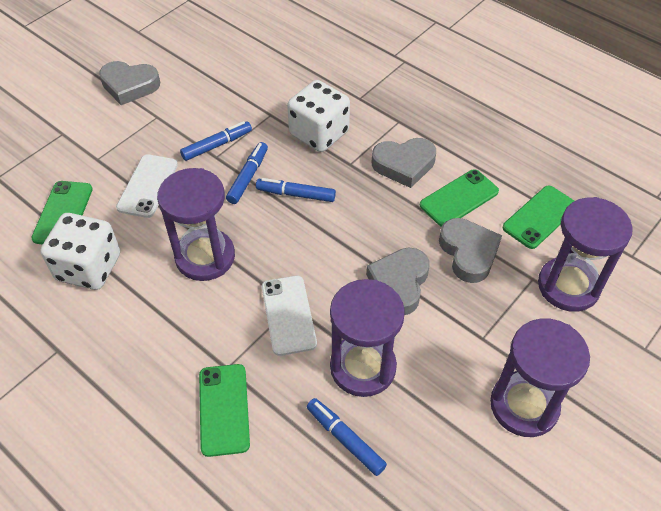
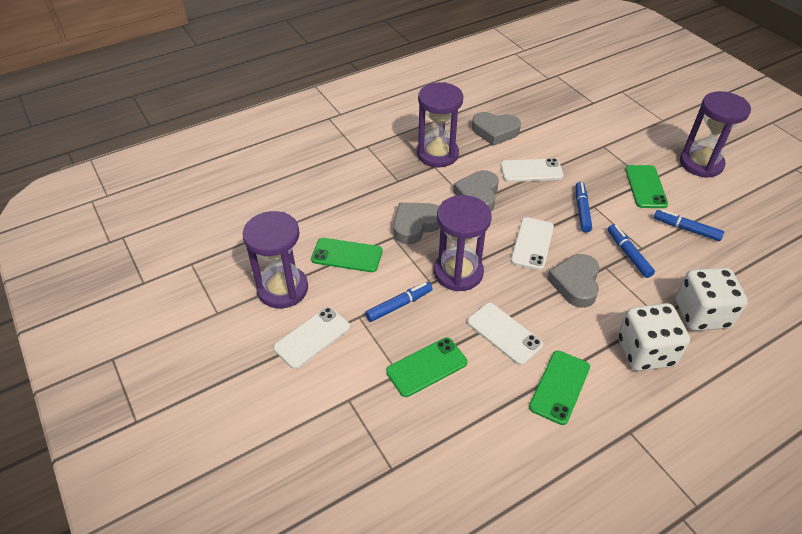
white phone: 2 -> 4

